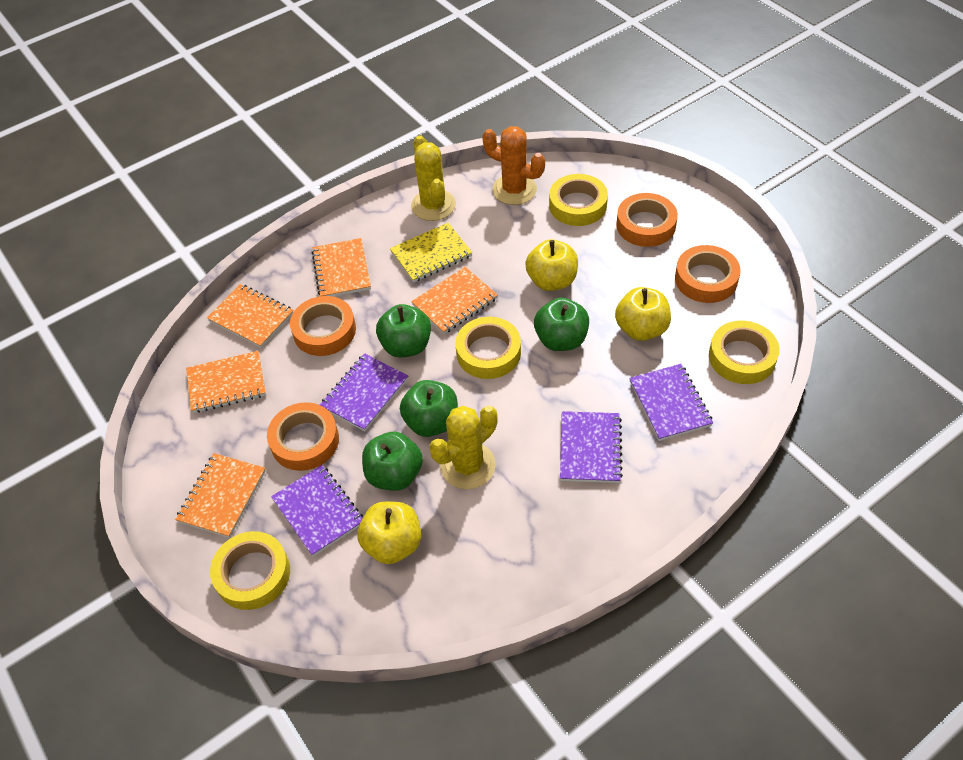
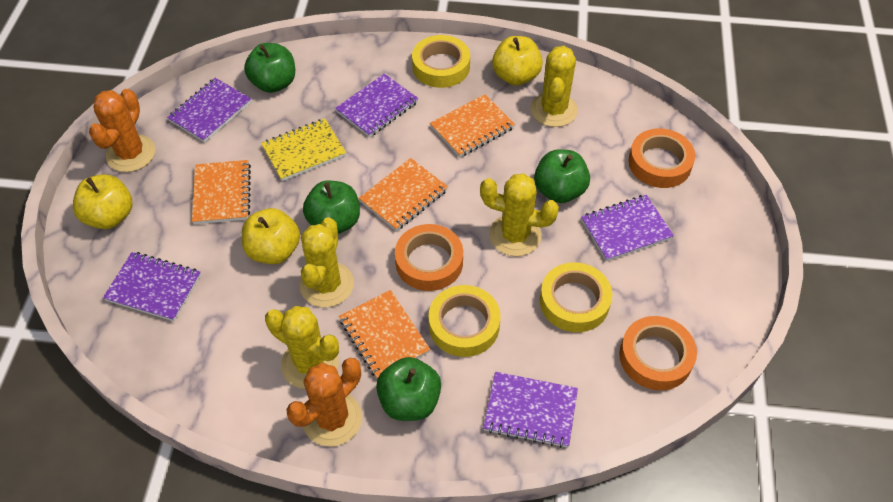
orange cactus: 1 -> 2
orange notebook: 5 -> 4
orange tape: 4 -> 3
purple notebook: 4 -> 5
yellow cactus: 2 -> 4
yellow tape: 4 -> 3

